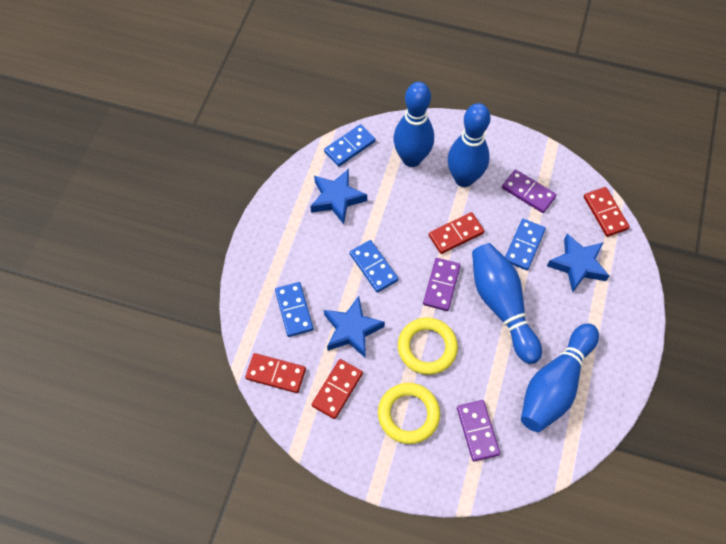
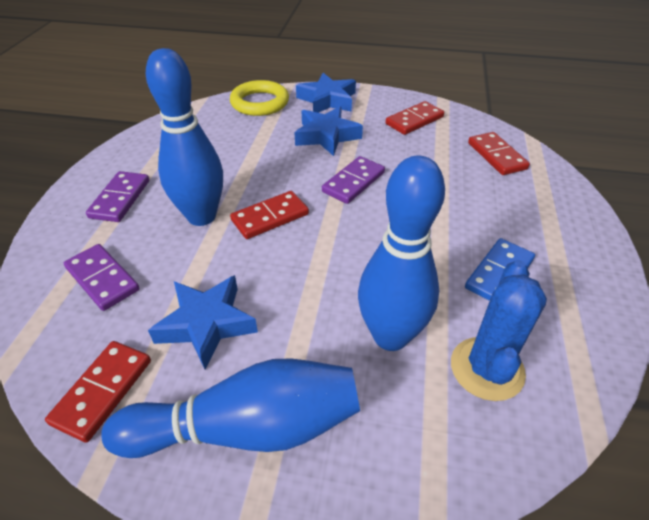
blue bowling pin: 4 -> 3
blue cactus: 0 -> 1
blue domino: 4 -> 1
yellow ring: 2 -> 1

